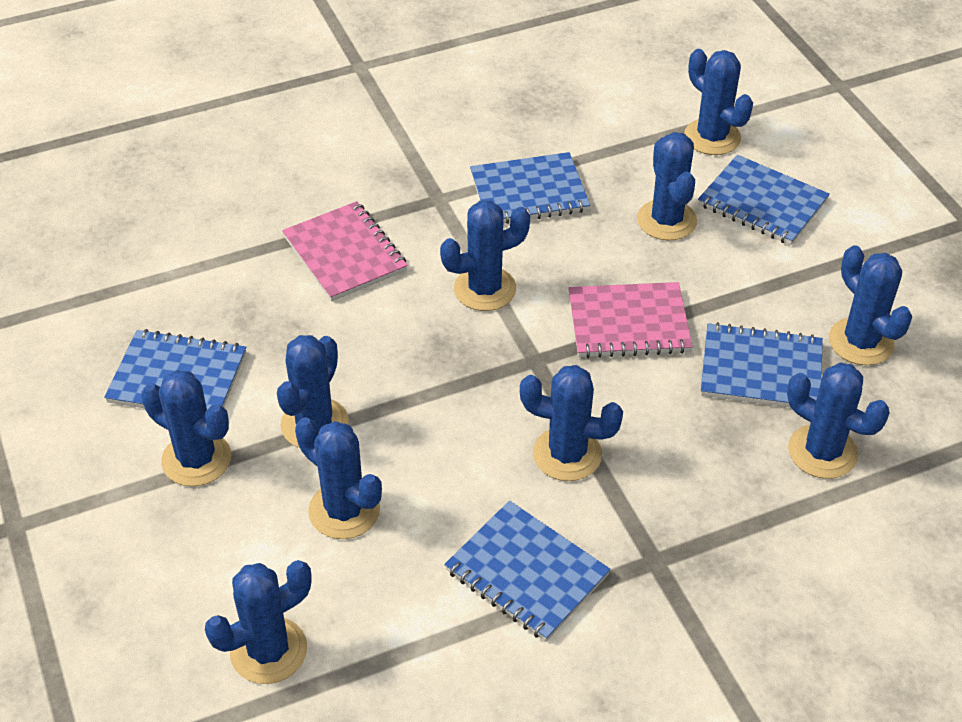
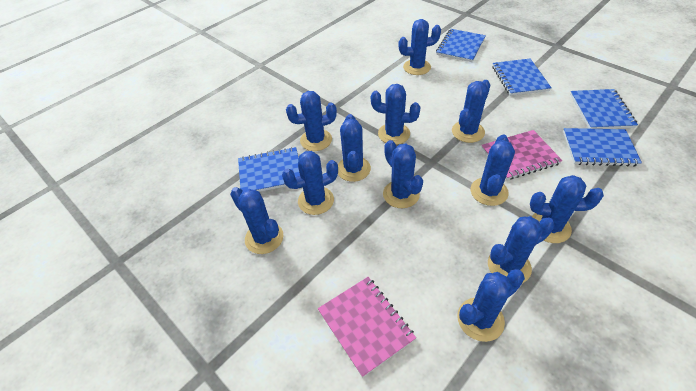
blue cactus: 10 -> 12

